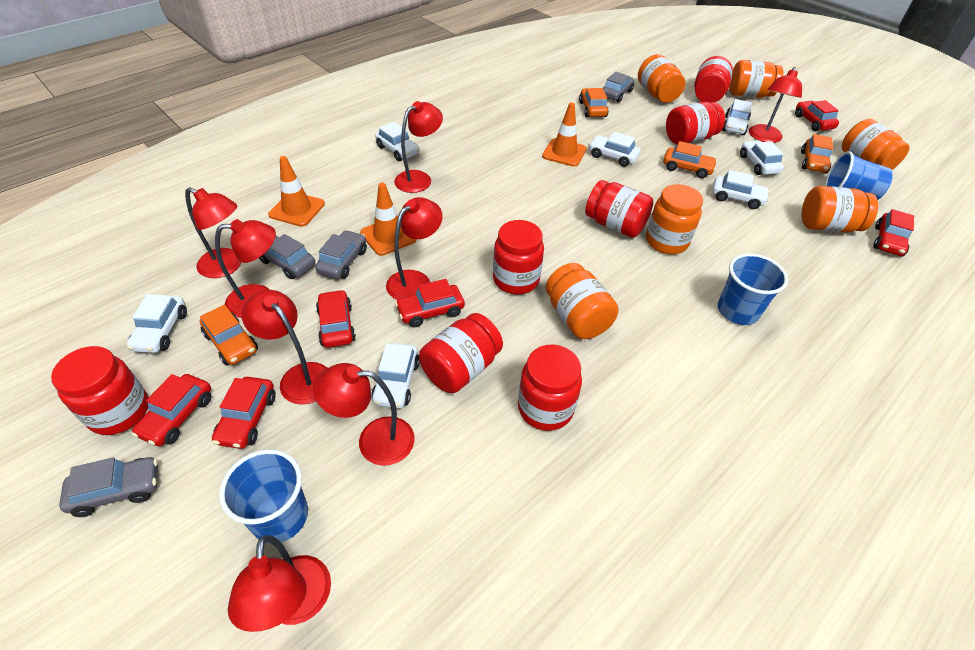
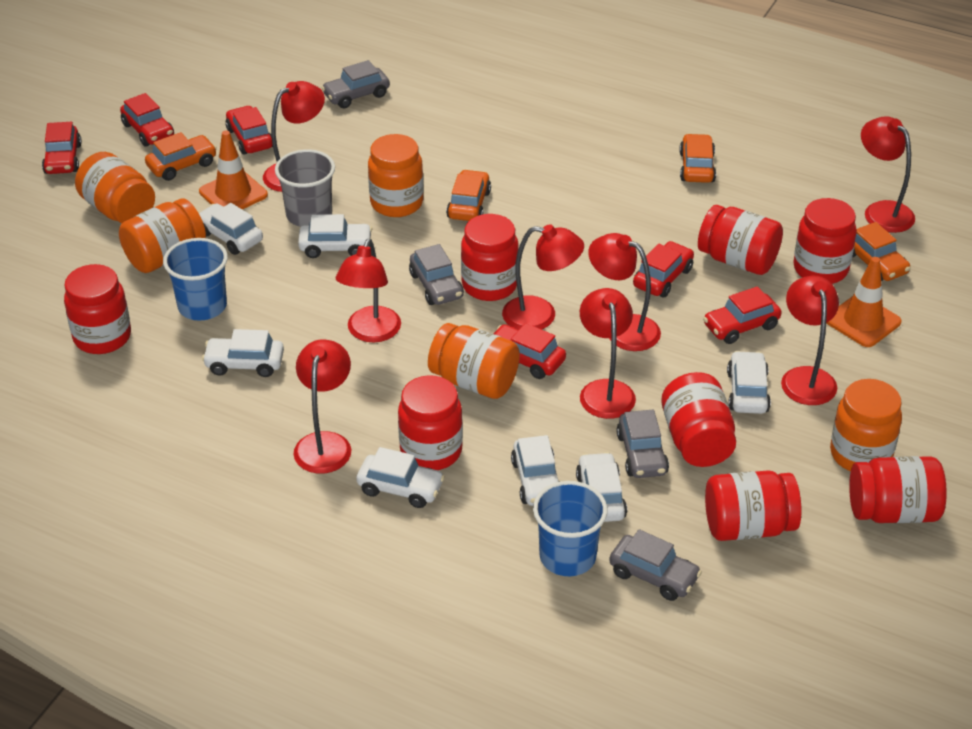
blue cup: 3 -> 2
grey cup: 0 -> 1
orange jar: 6 -> 5
orange traffic cone: 3 -> 2
red jar: 7 -> 8

